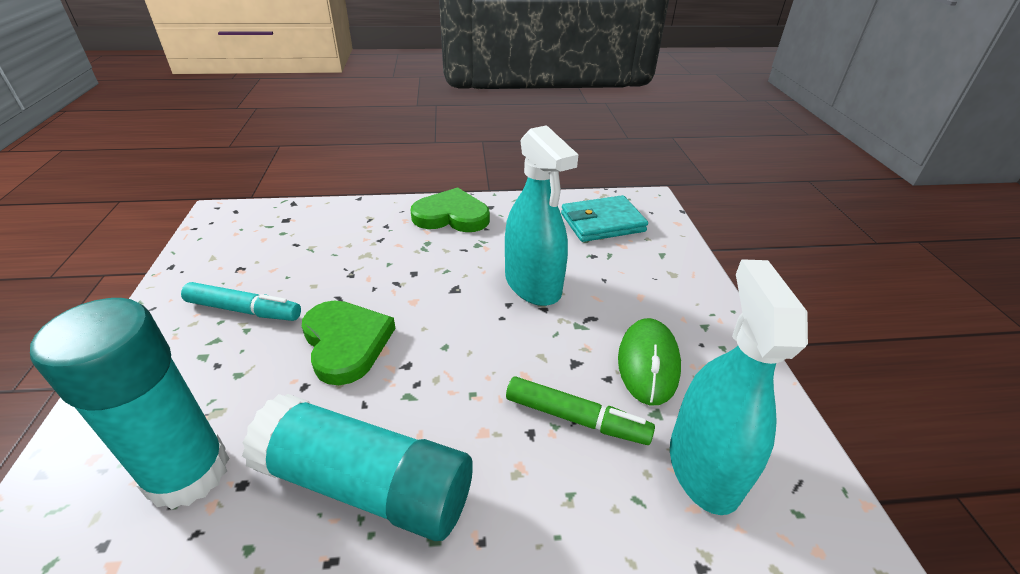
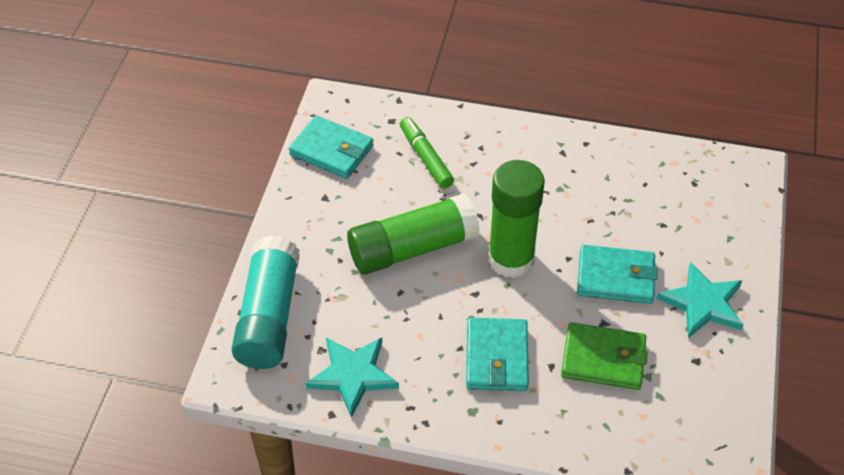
green glue stick: 0 -> 2
green heart: 2 -> 0
green mouse: 1 -> 0
green wallet: 0 -> 1
turquoise glue stick: 2 -> 1
turquoise marker: 1 -> 0
turquoise spray bottle: 2 -> 0
turquoise star: 0 -> 2
turquoise wallet: 1 -> 3

